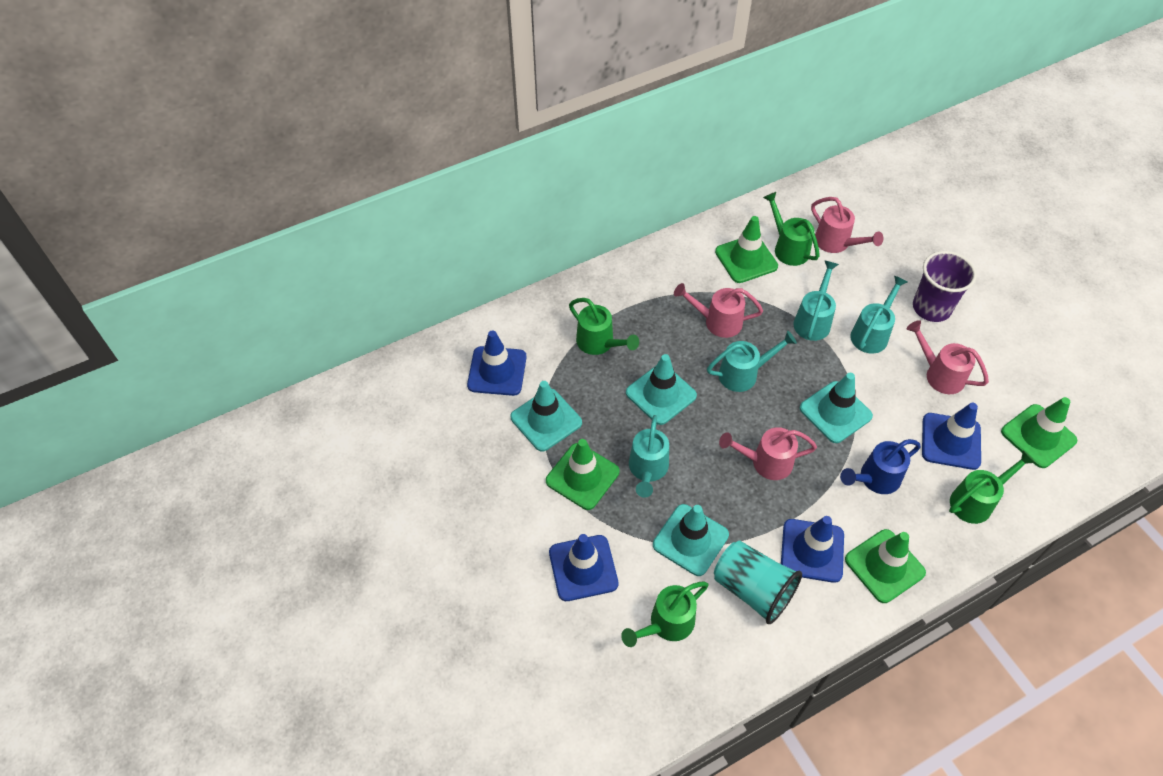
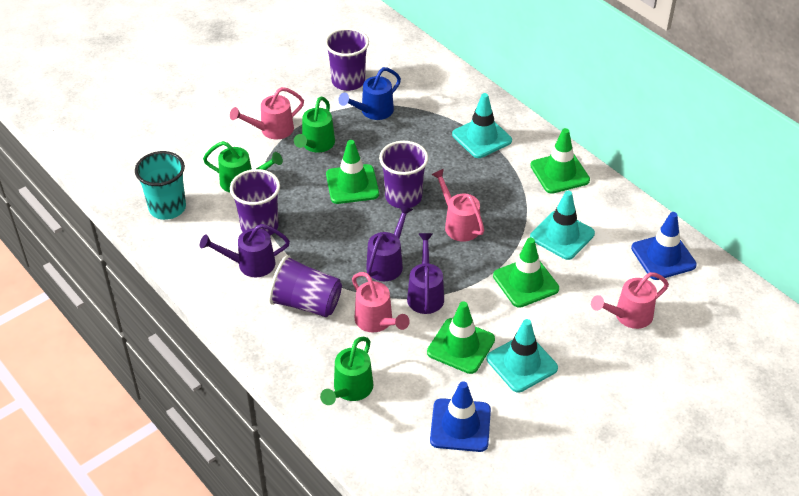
blue traffic cone: 4 -> 2
green watering can: 4 -> 3
purple cup: 1 -> 4
purple watering can: 0 -> 3
turquoise traffic cone: 4 -> 3
turquoise watering can: 4 -> 0

